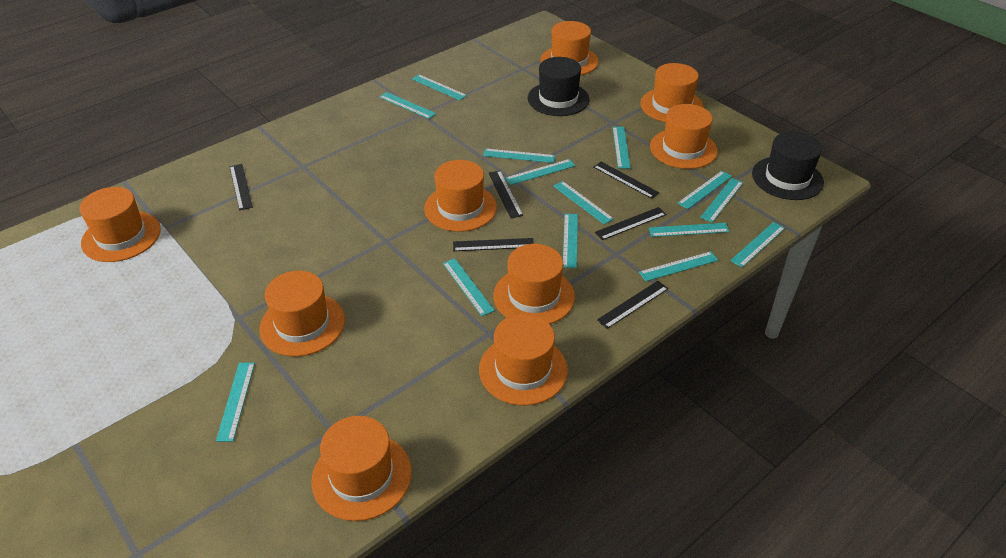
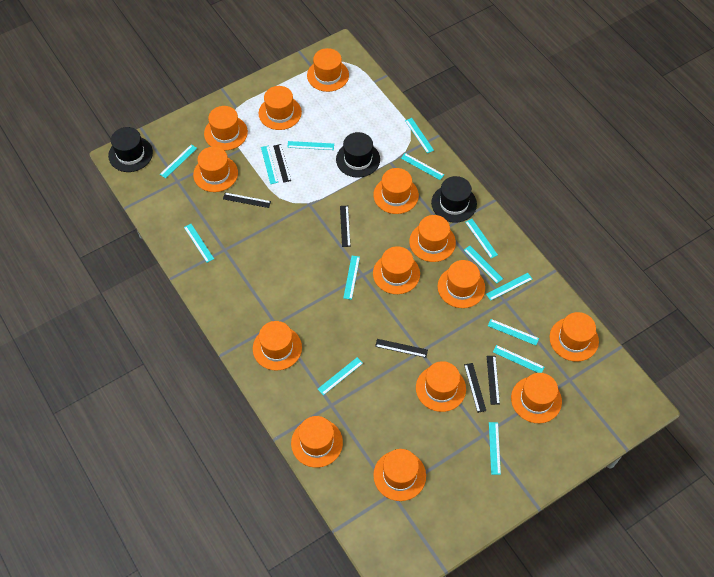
black hat: 2 -> 3
orange hat: 9 -> 14

